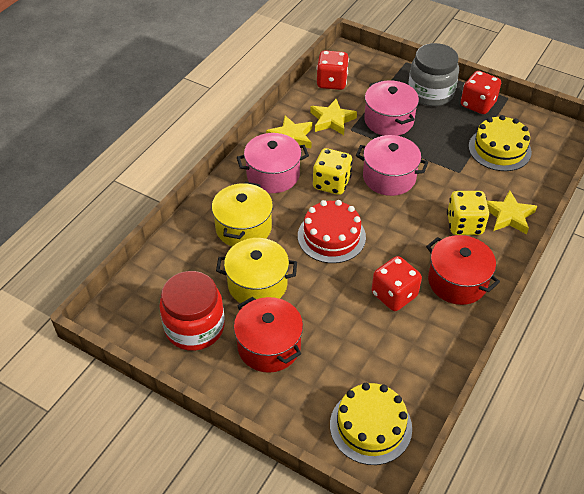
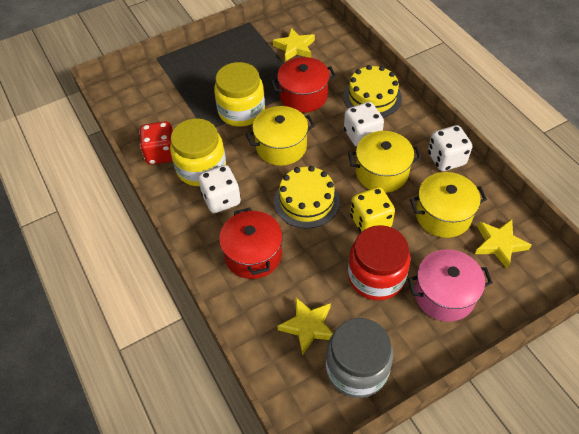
pink pot: 3 -> 1
red cake: 1 -> 0
red dice: 3 -> 1
white dice: 0 -> 3
yellow dice: 2 -> 1
yellow jar: 0 -> 2
yellow pot: 2 -> 3

